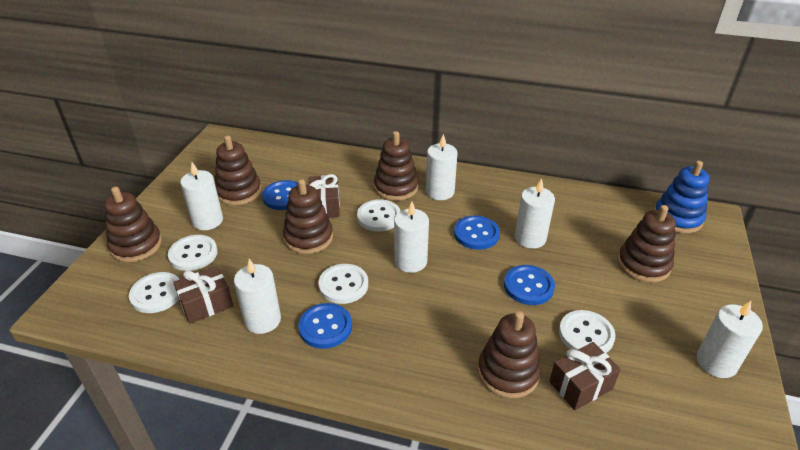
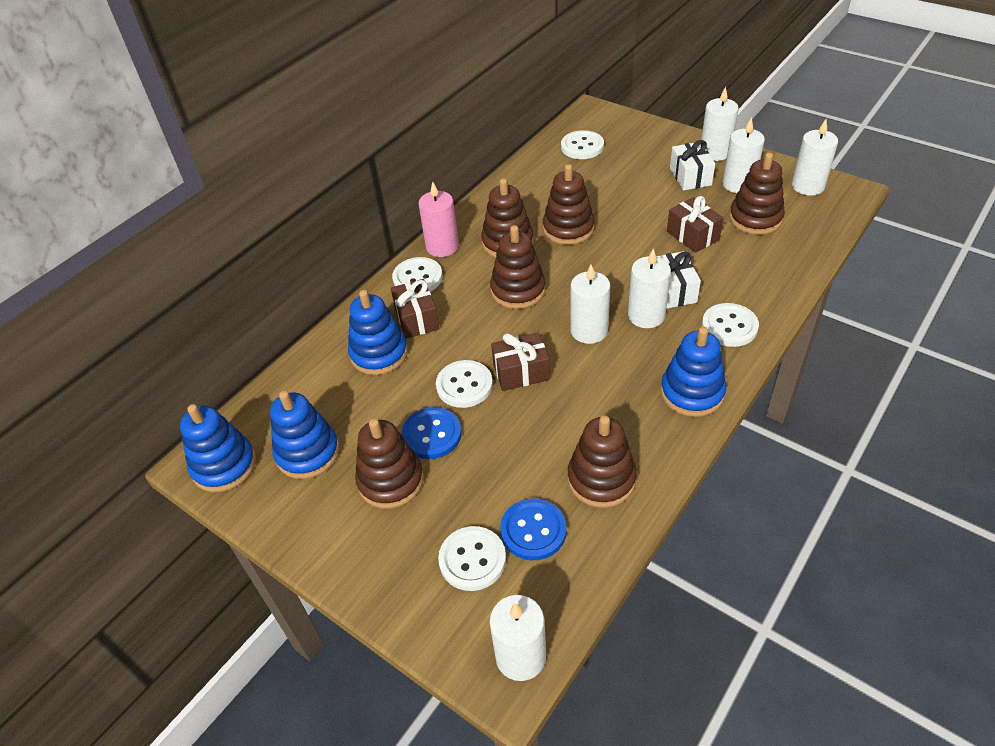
blue button: 4 -> 2
blue stacking toy: 1 -> 4
pink candle: 0 -> 1
white gift: 0 -> 2

